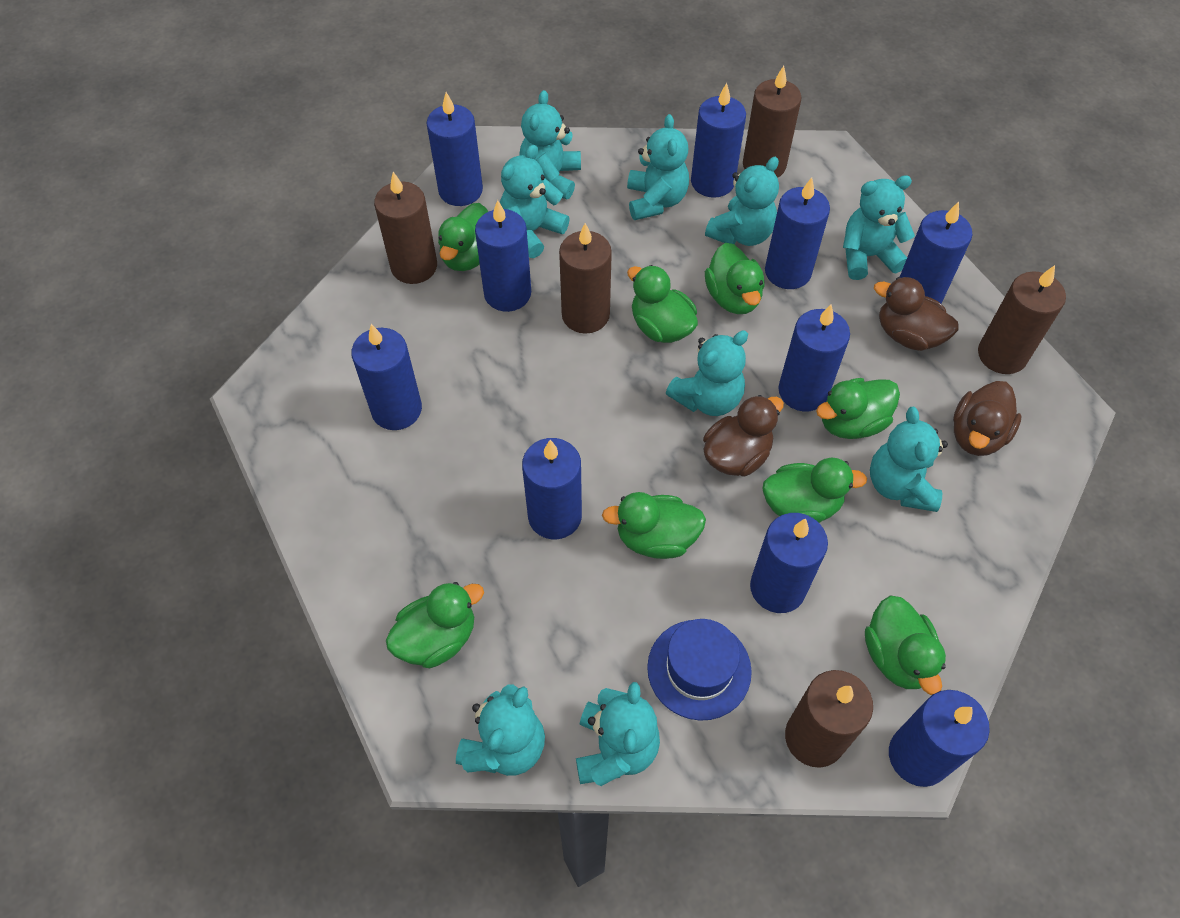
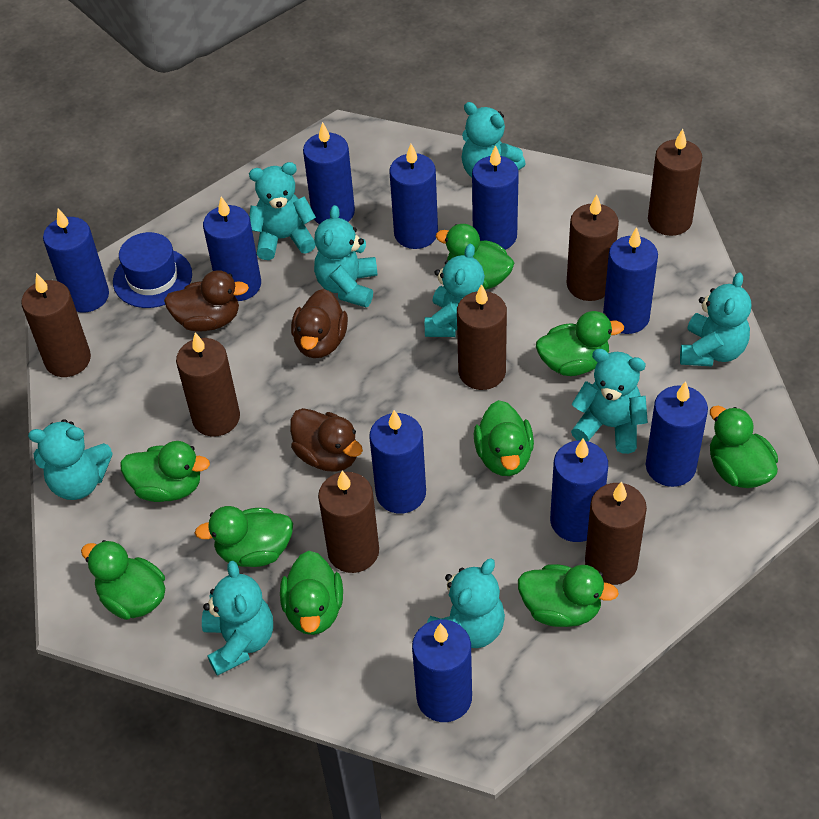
brown candle: 5 -> 7
green duck: 8 -> 9

